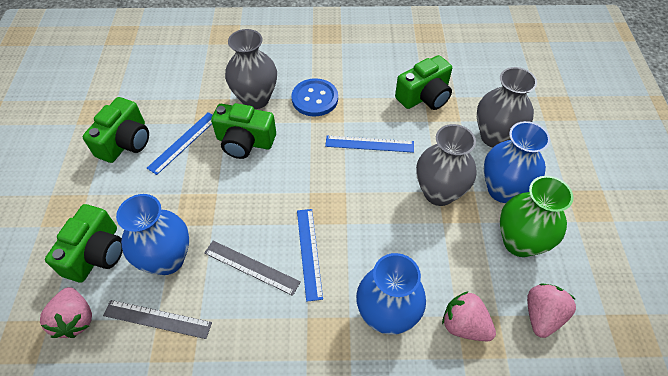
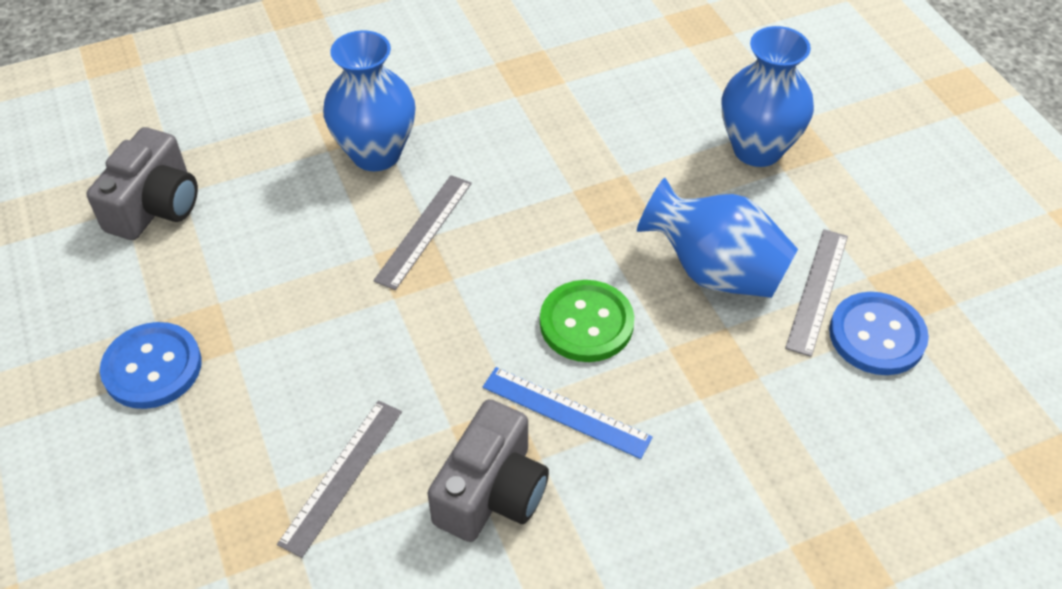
blue button: 1 -> 2
blue ruler: 3 -> 1
green button: 0 -> 1
green camera: 4 -> 0
green vase: 1 -> 0
grey camera: 0 -> 2
grey ruler: 2 -> 3
grey vase: 3 -> 0
pink strawberry: 3 -> 0

